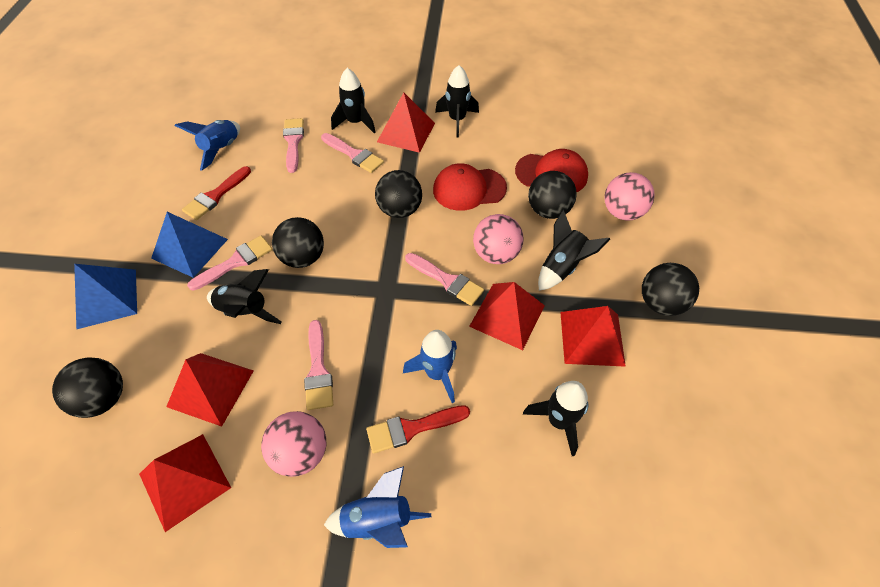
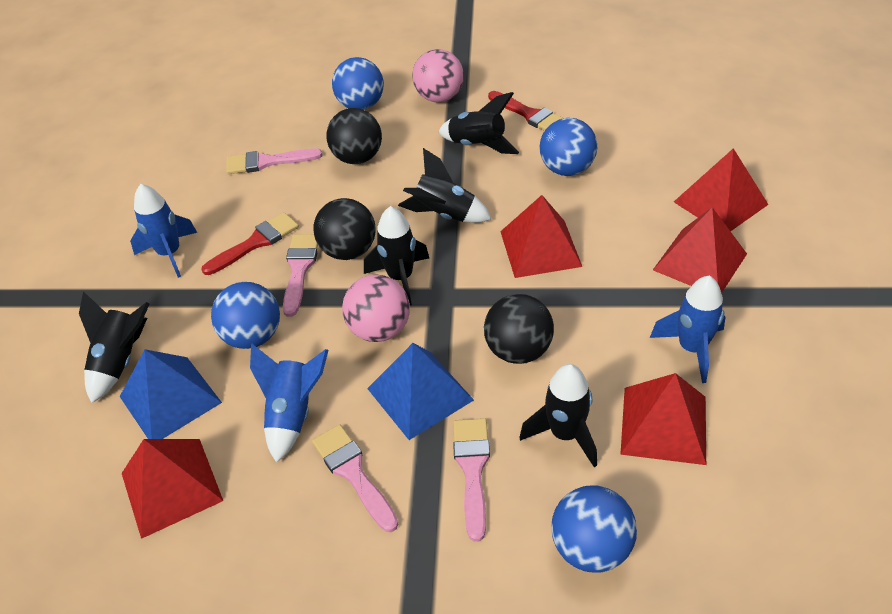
black ball: 5 -> 3
blue ball: 0 -> 4
pink ball: 3 -> 2
pink brush: 5 -> 4
red cap: 2 -> 0

